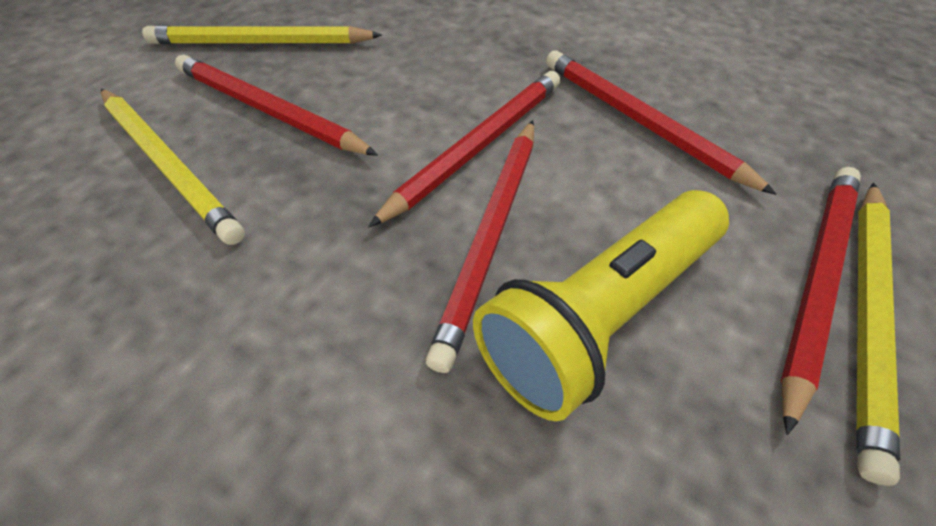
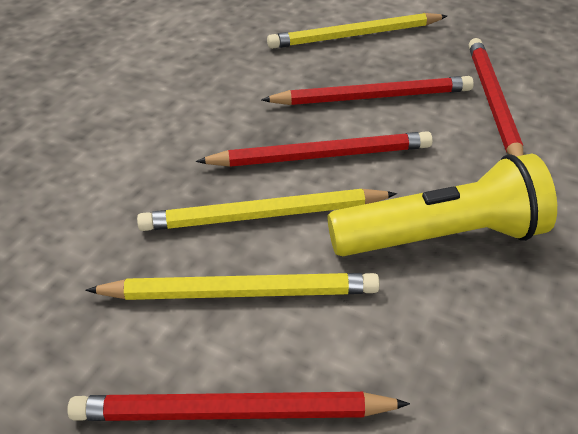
red pencil: 5 -> 4

